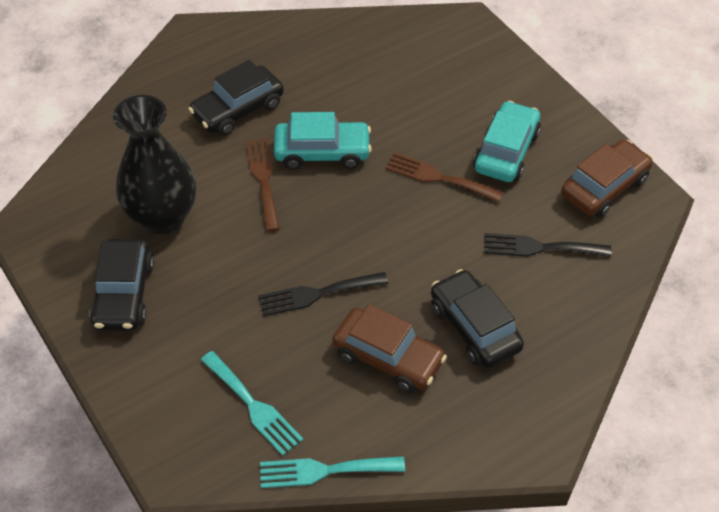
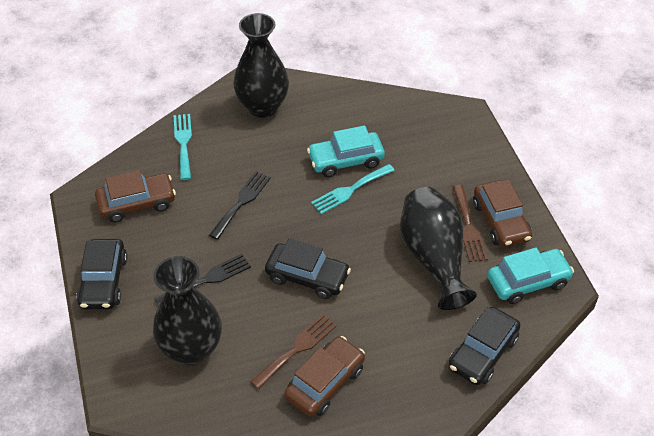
black vase: 1 -> 3
brown car: 2 -> 3

